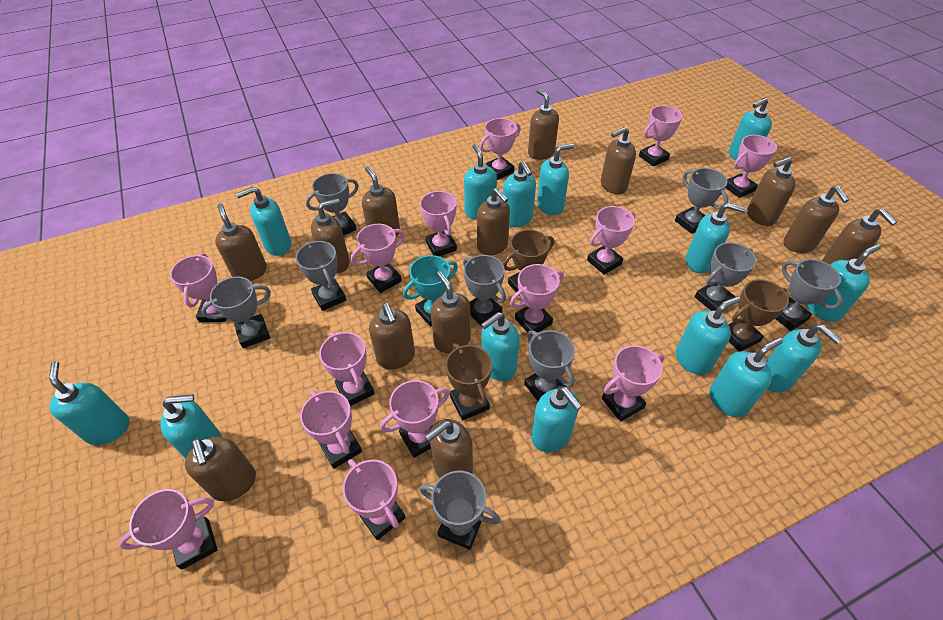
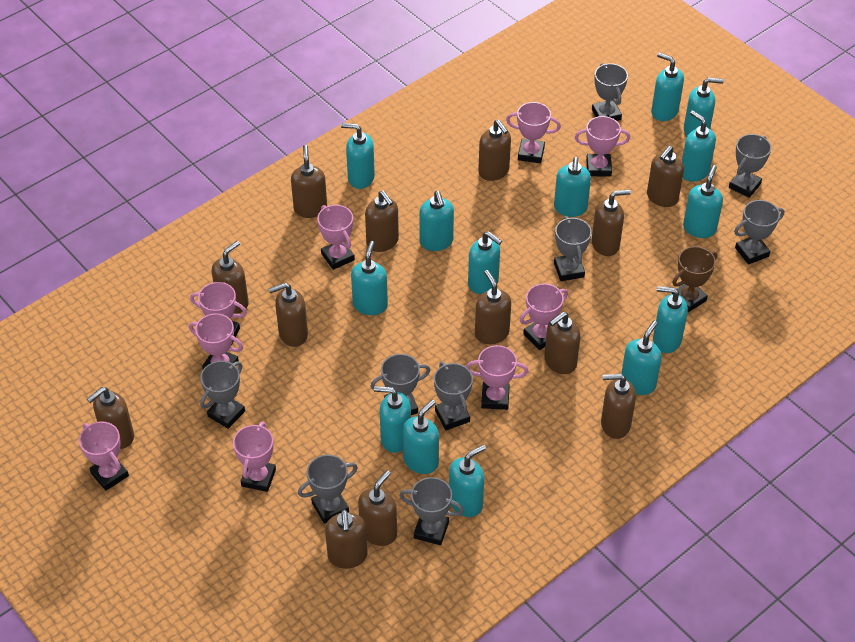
brown trophy: 3 -> 1
pink trophy: 14 -> 9
turquoise trophy: 1 -> 0

